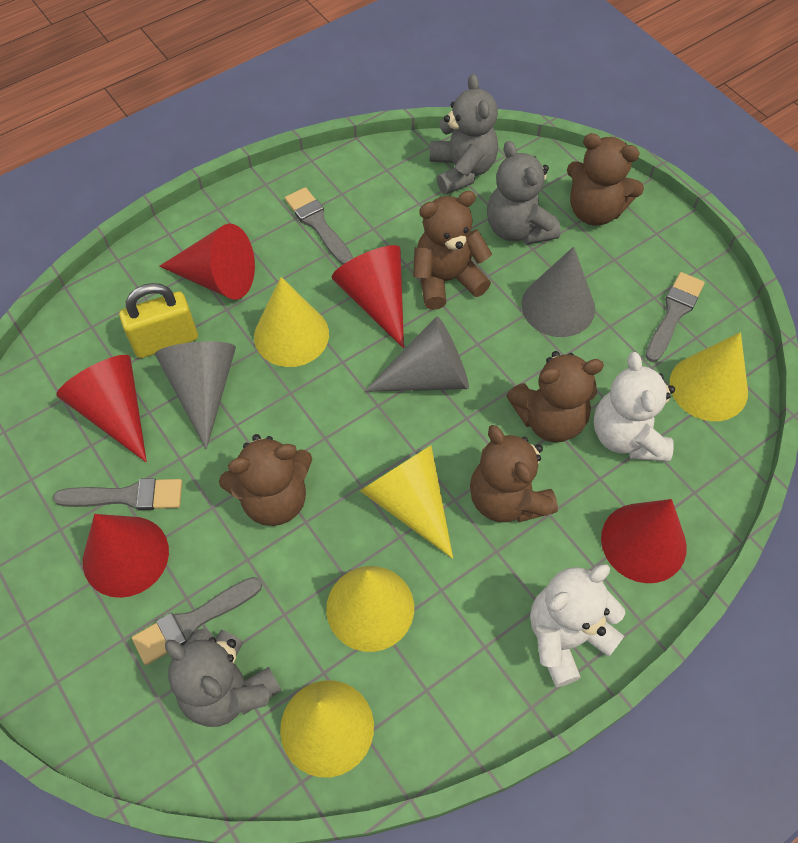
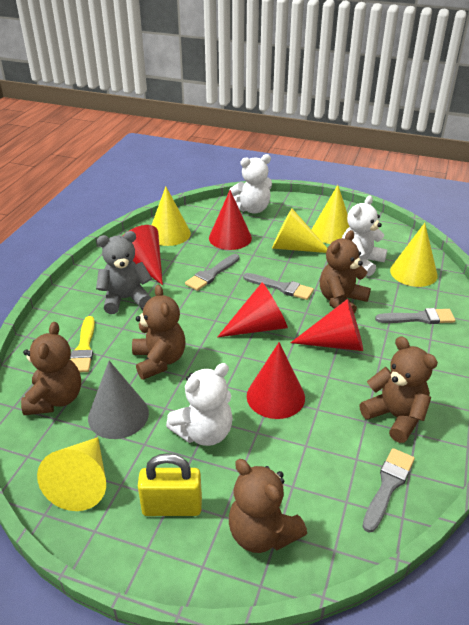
grey cone: 3 -> 1
grey teddy bear: 3 -> 1
white teddy bear: 2 -> 3
yellow brush: 0 -> 1

